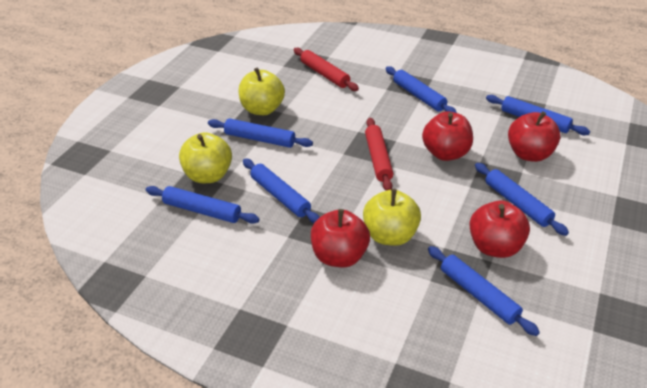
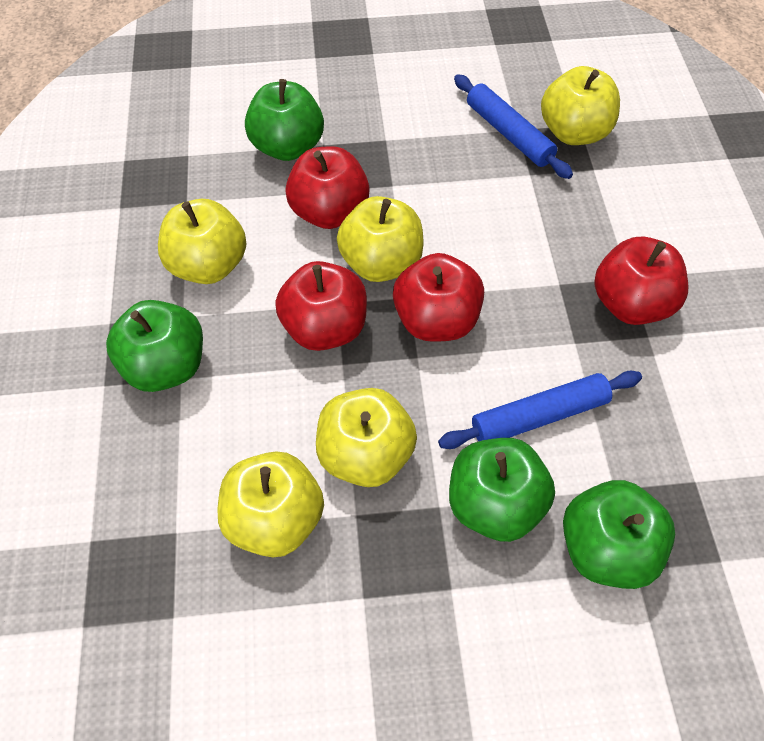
blue rolling pin: 7 -> 2
green apple: 0 -> 4
red rolling pin: 2 -> 0
yellow apple: 3 -> 5

